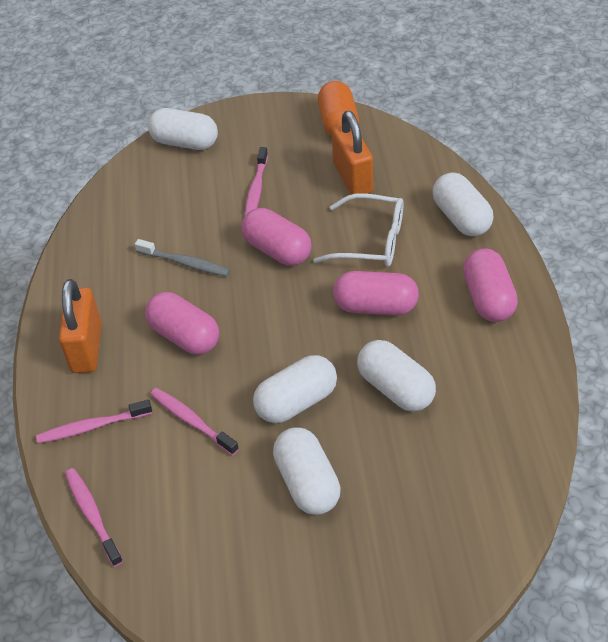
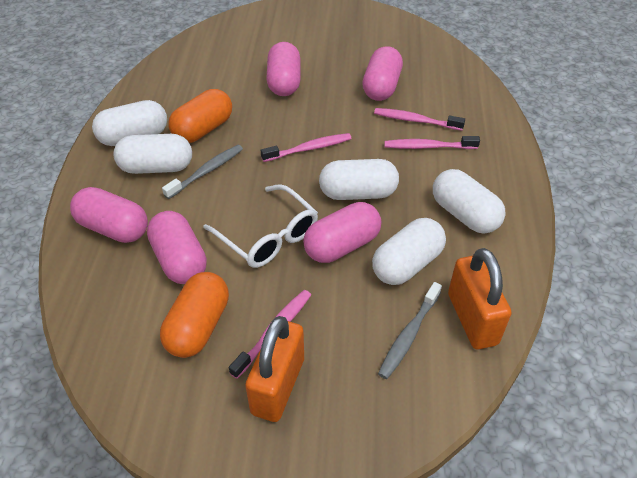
grey toothbrush: 1 -> 2
orange capsule: 1 -> 2
pink capsule: 4 -> 5

